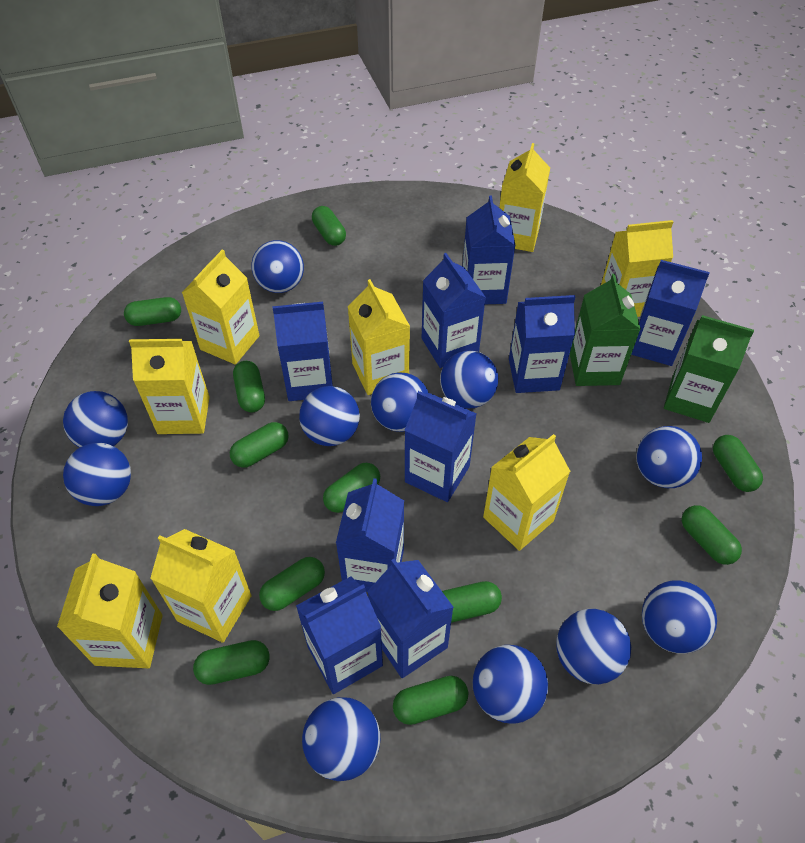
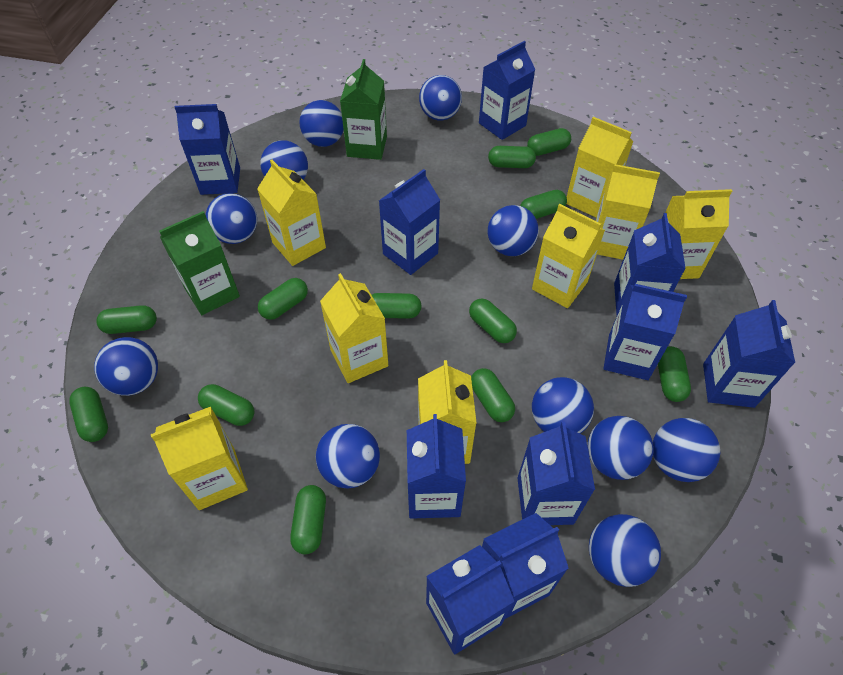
blue carton: 9 -> 10
green capsule: 11 -> 12

